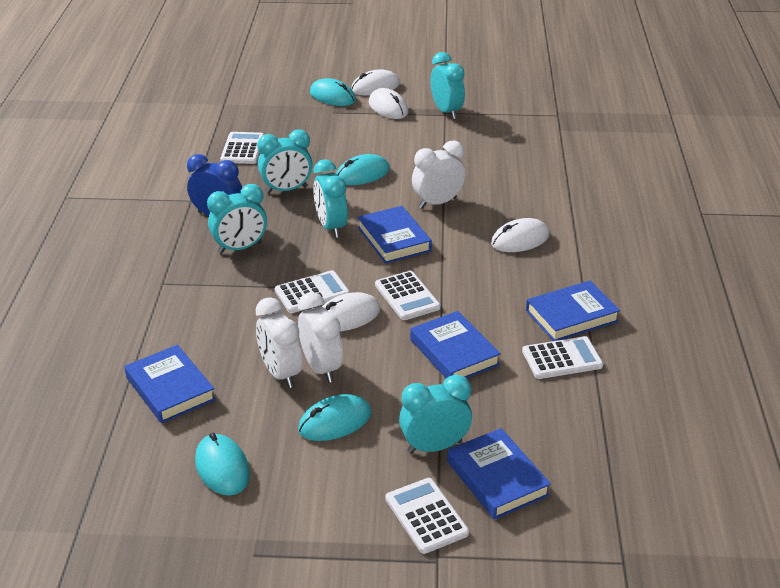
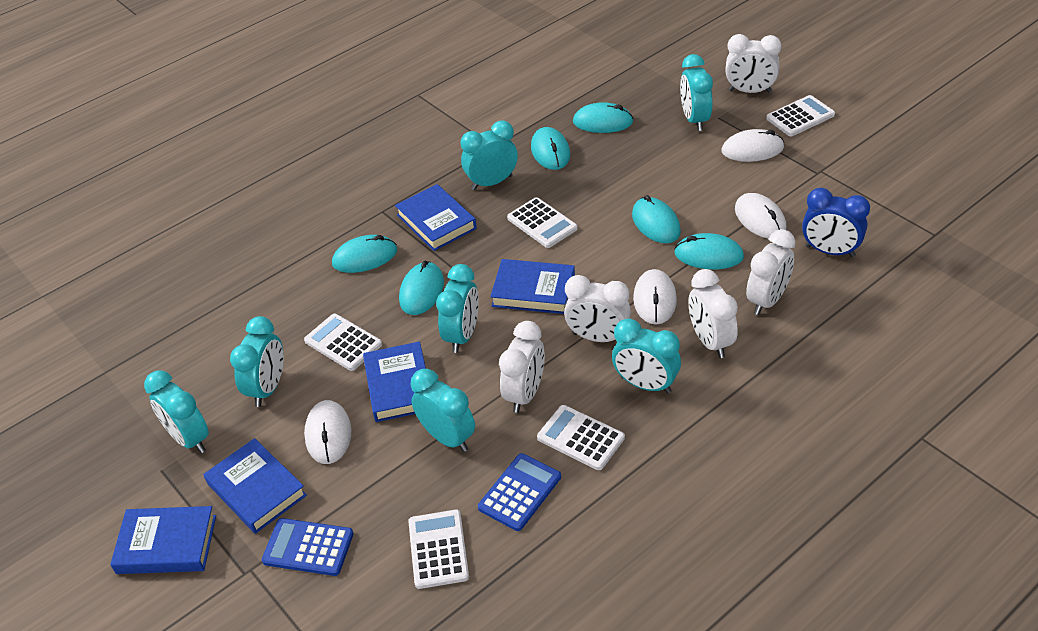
blue calculator: 0 -> 2
turquoise clock: 5 -> 7
turquoise mouse: 4 -> 6
white clock: 3 -> 5

